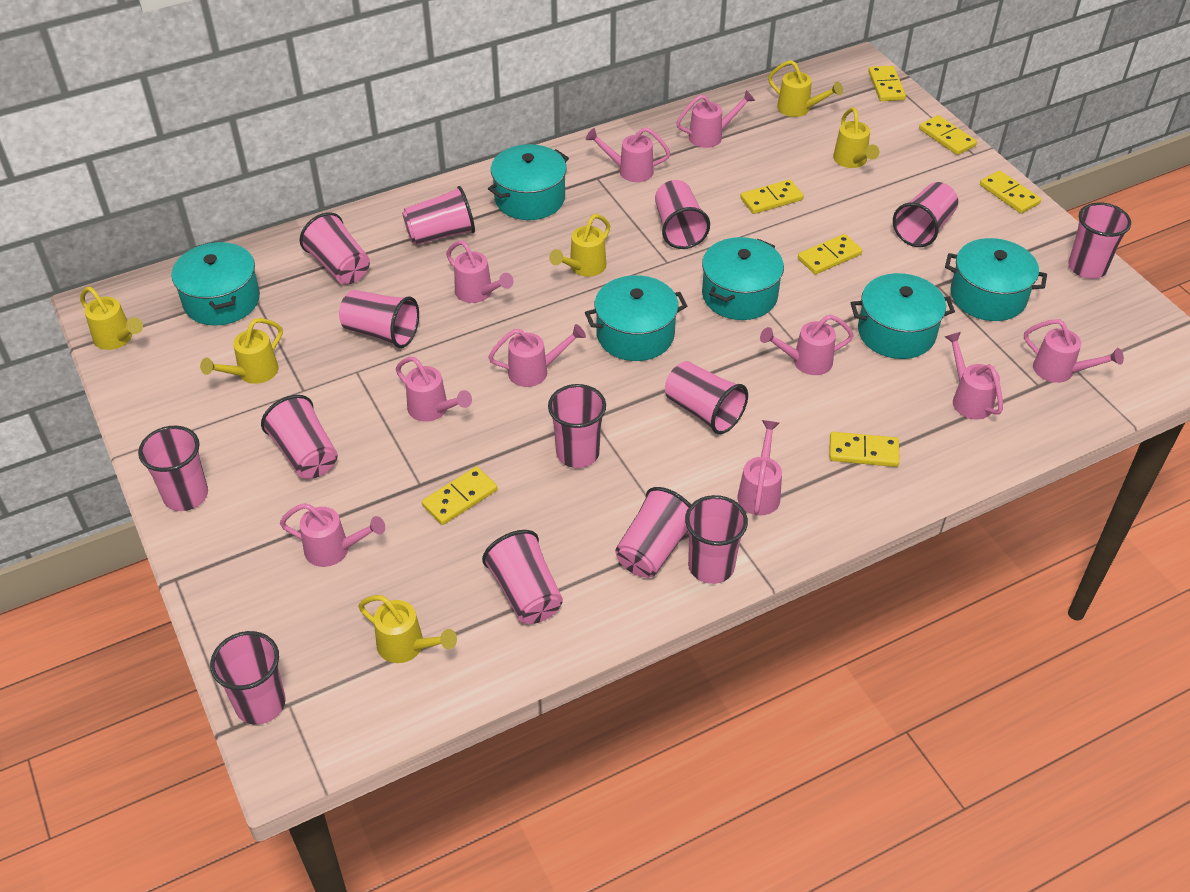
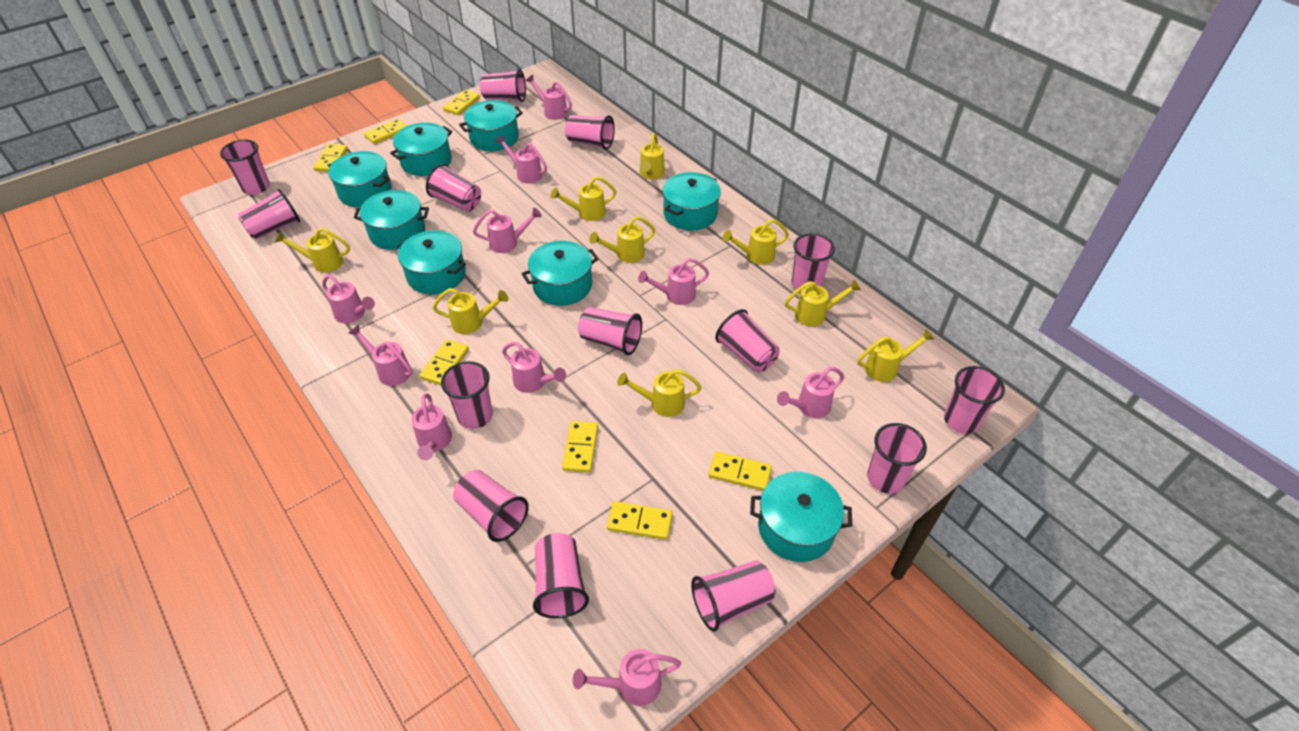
turquoise pot: 6 -> 8
yellow watering can: 6 -> 9

